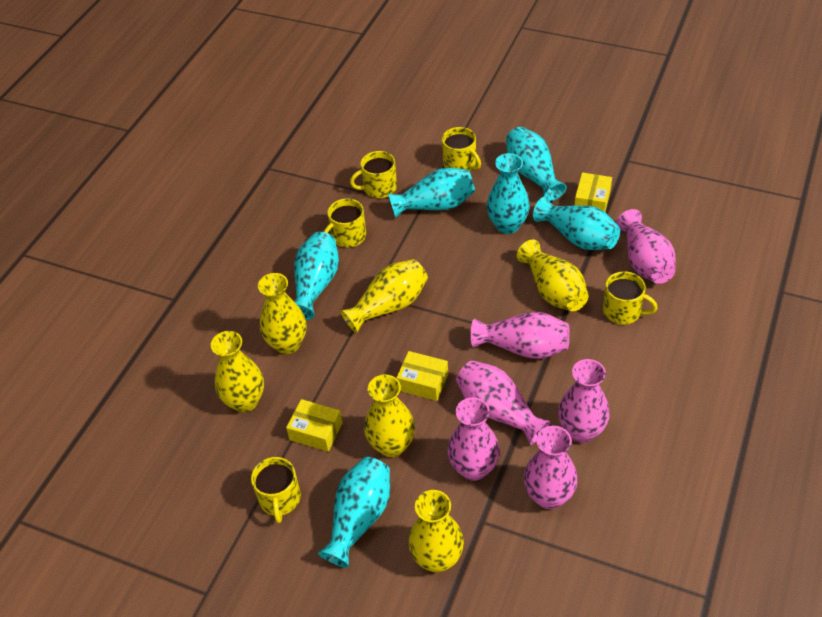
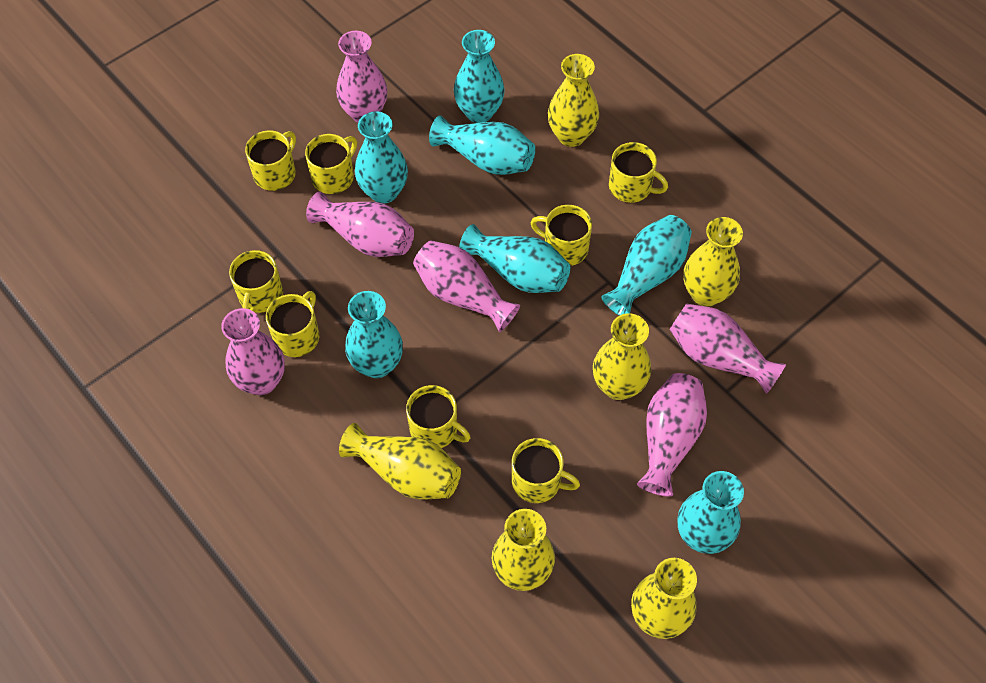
turquoise vase: 6 -> 7
yellow box: 3 -> 0
yellow mug: 5 -> 8

